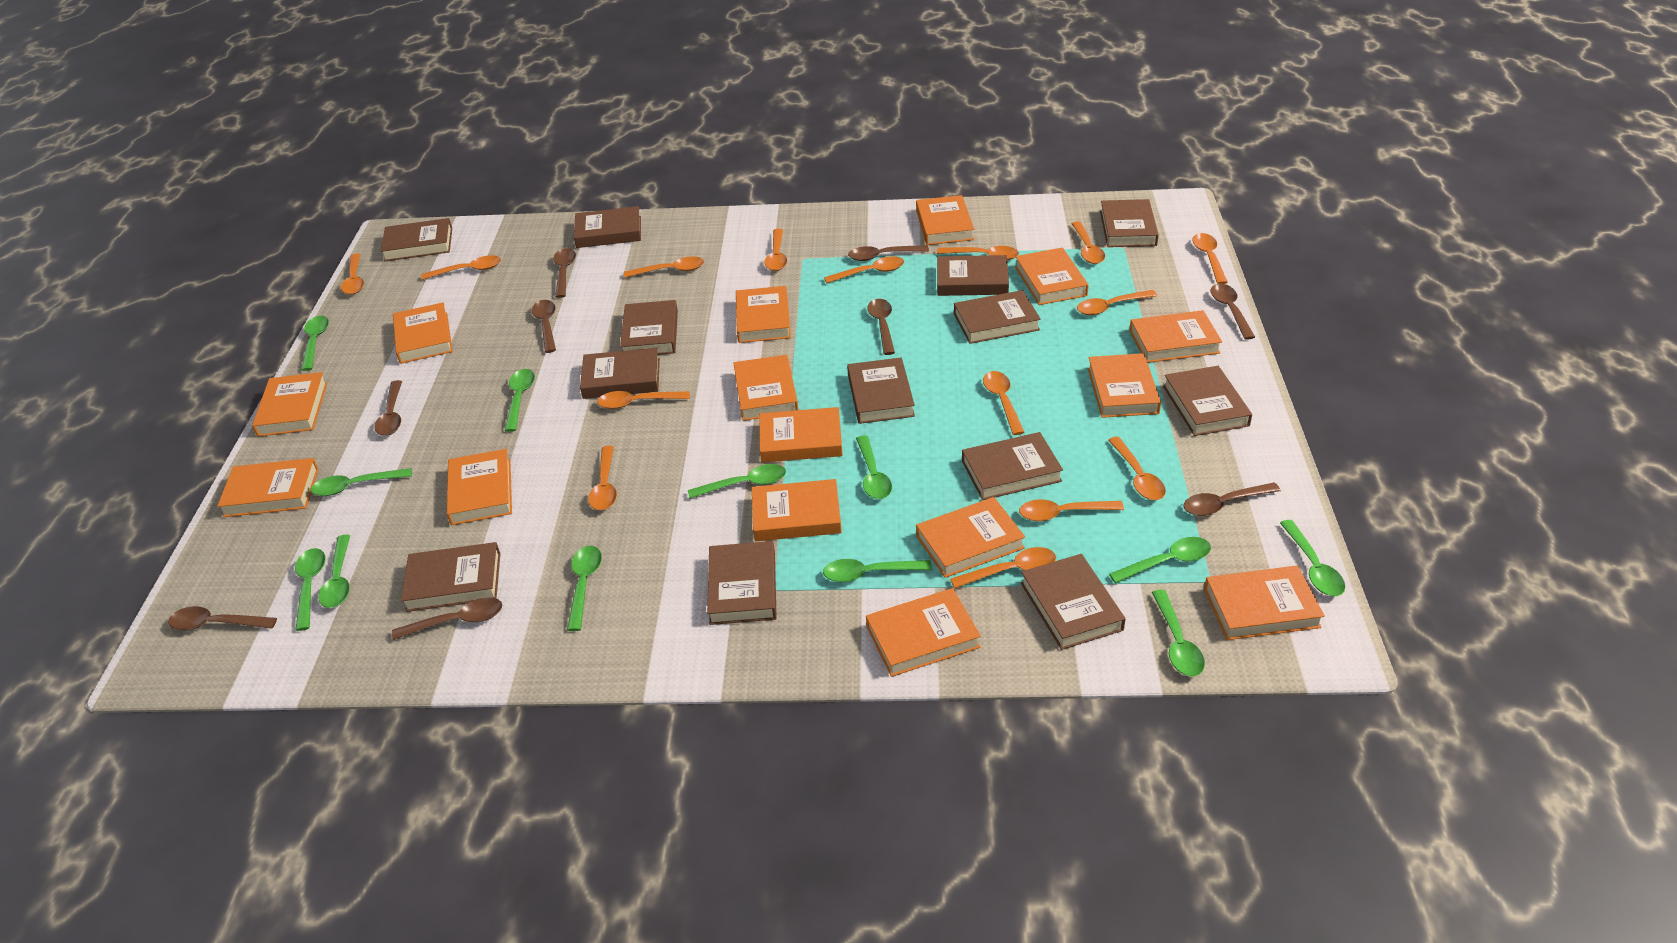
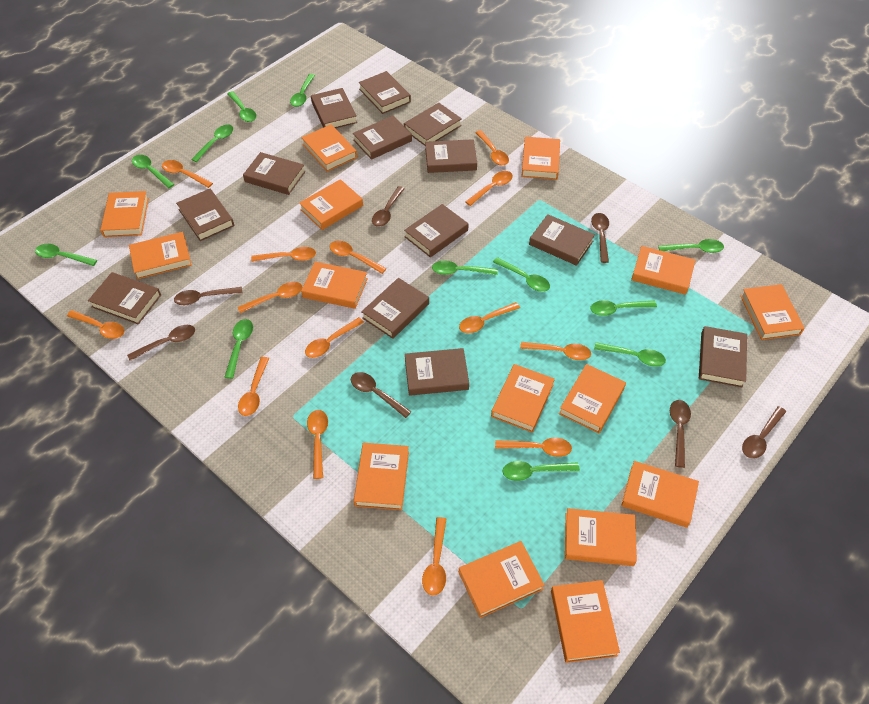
brown spoon: 9 -> 7
orange spoon: 15 -> 14

